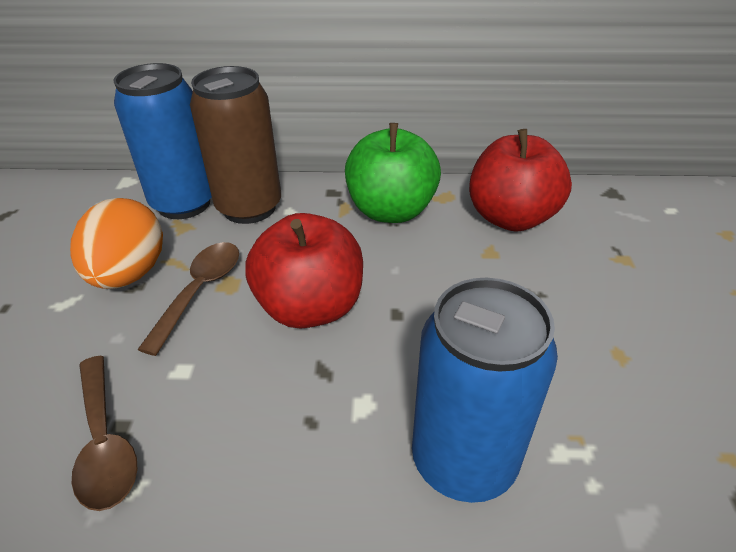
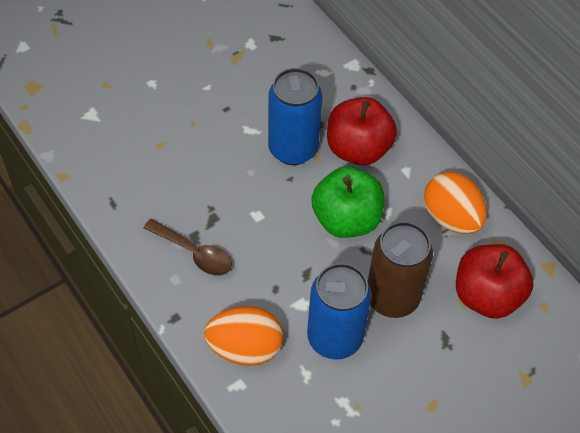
brown spoon: 2 -> 1
orange egg: 1 -> 2

